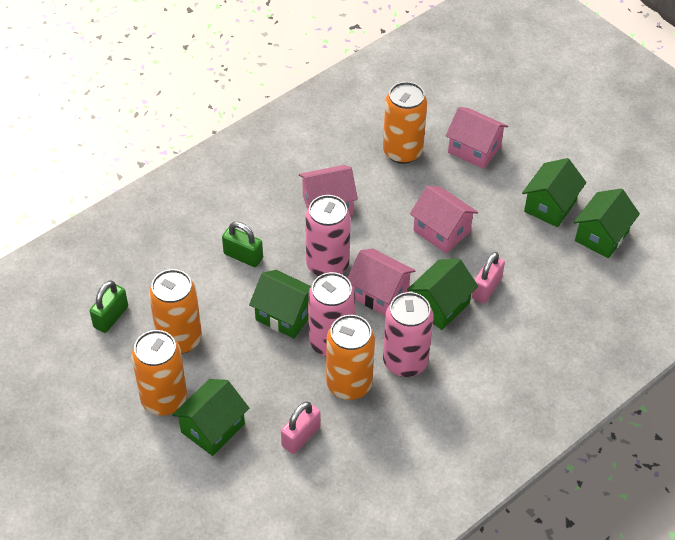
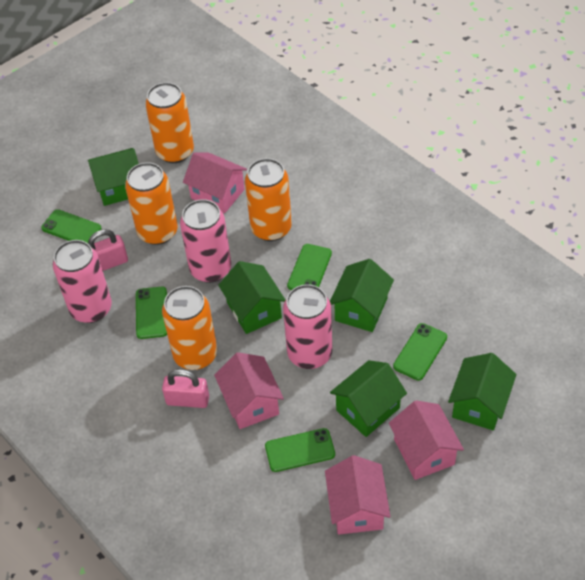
green padlock: 2 -> 0
green phone: 0 -> 5

